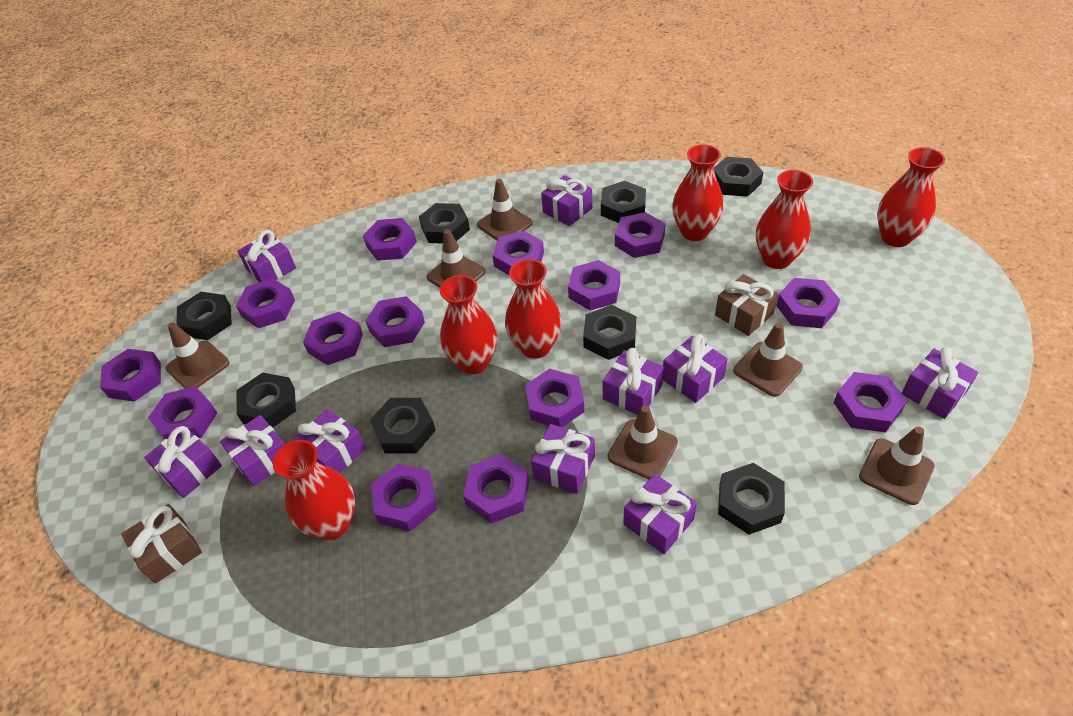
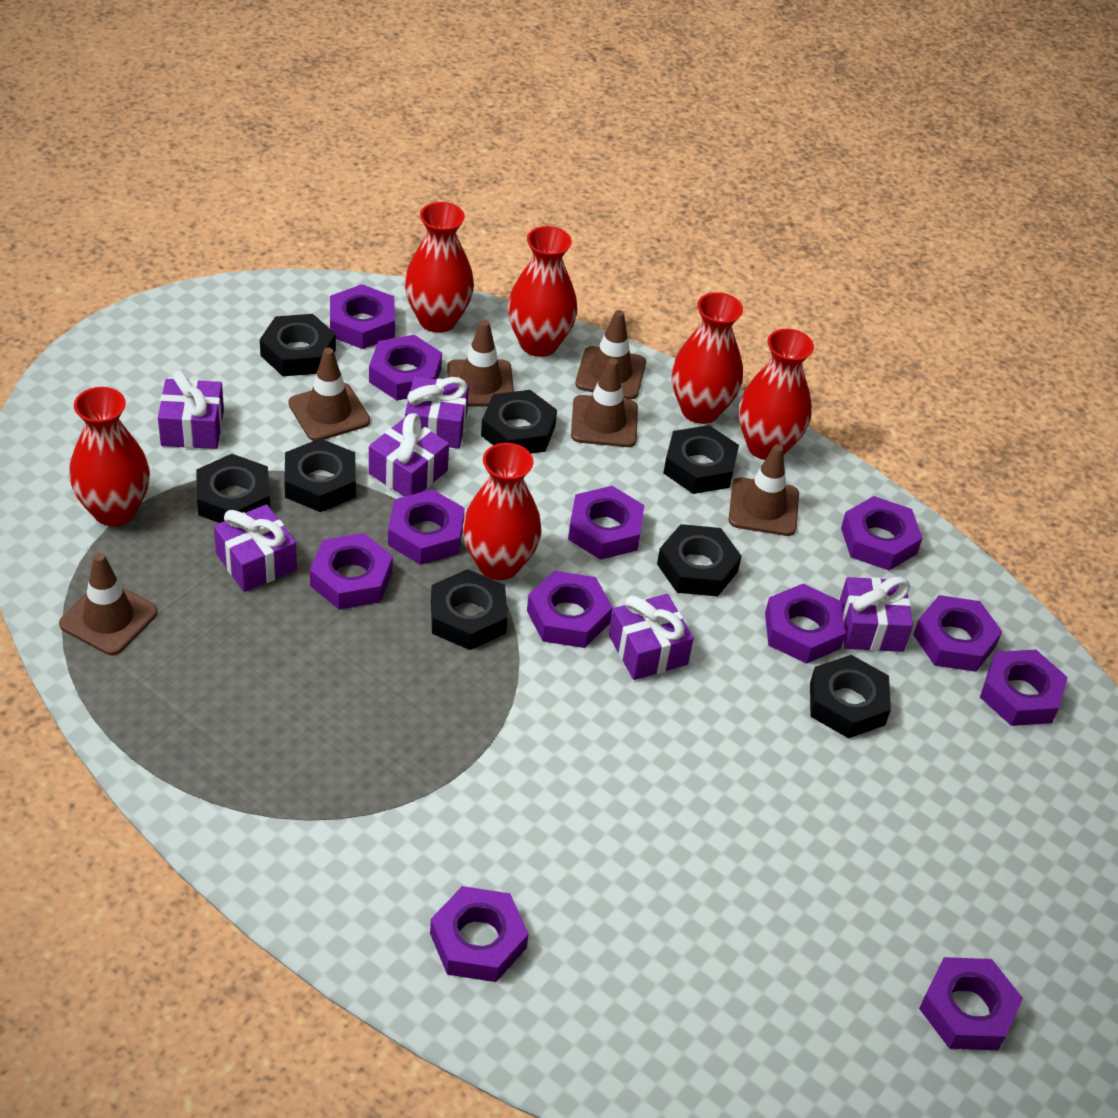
brown gift: 2 -> 0
purple gift: 10 -> 6
purple nut: 14 -> 12

